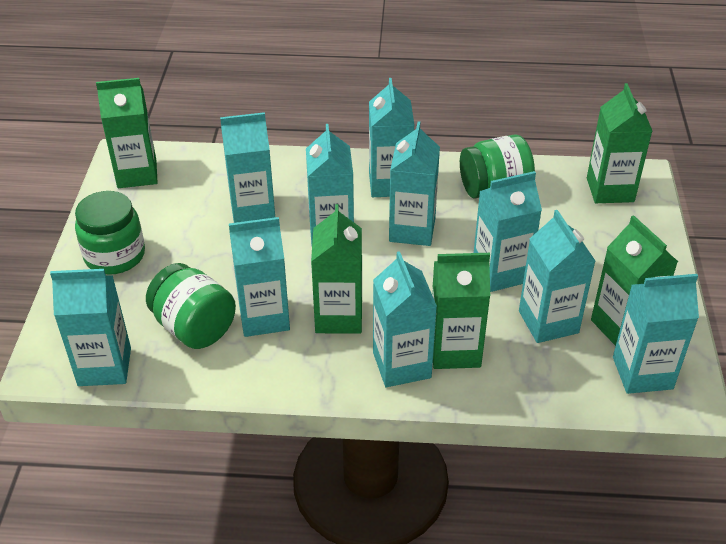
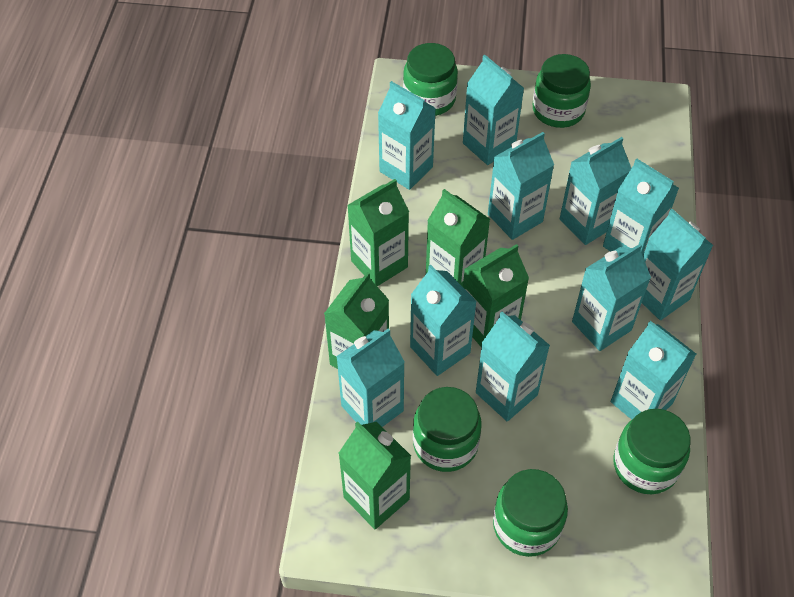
green jar: 3 -> 5
turquoise carton: 10 -> 11

